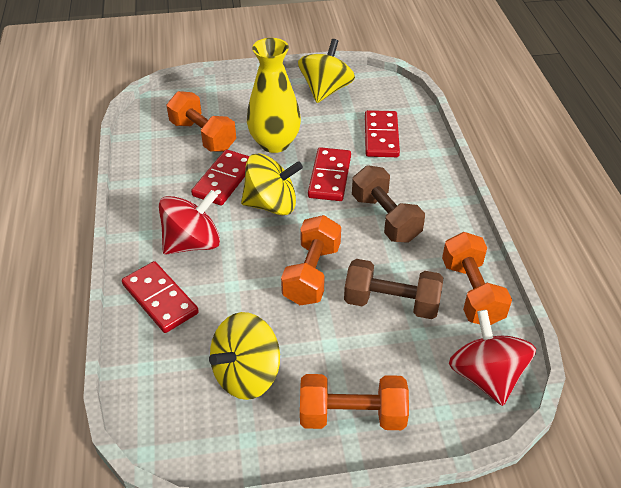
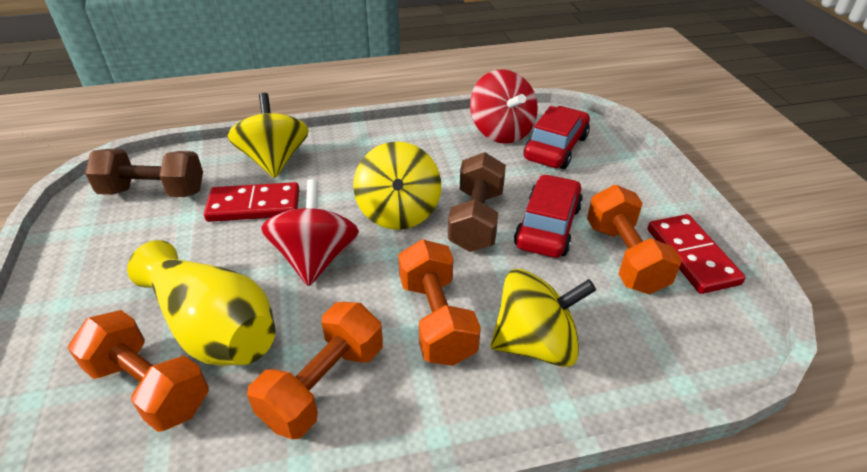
red car: 0 -> 2
red domino: 4 -> 2

